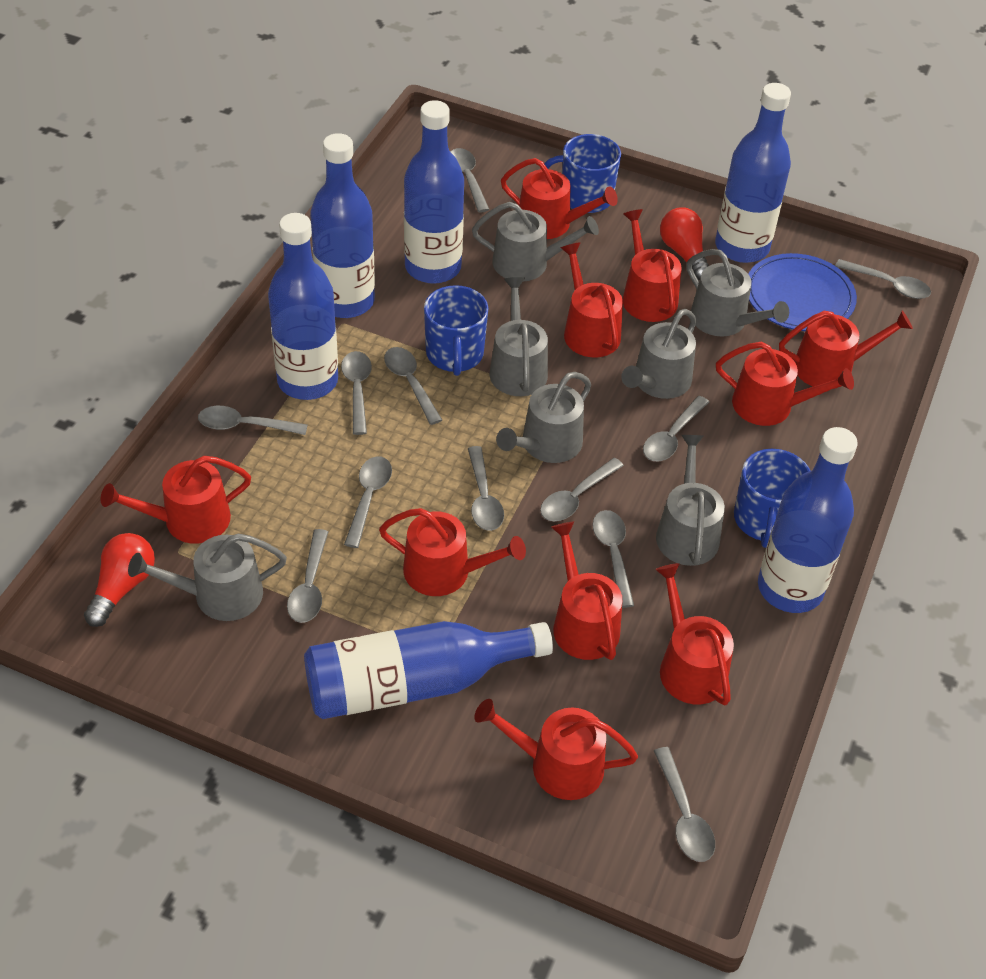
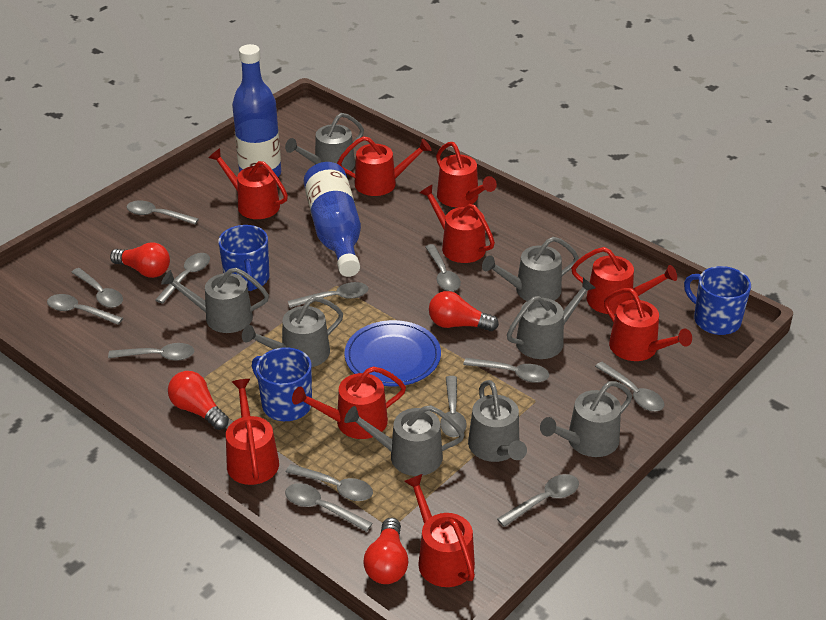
blue bottle: 6 -> 2
grey spoon: 12 -> 13
grey watering can: 7 -> 8
red light bulb: 2 -> 4
red watering can: 10 -> 9

